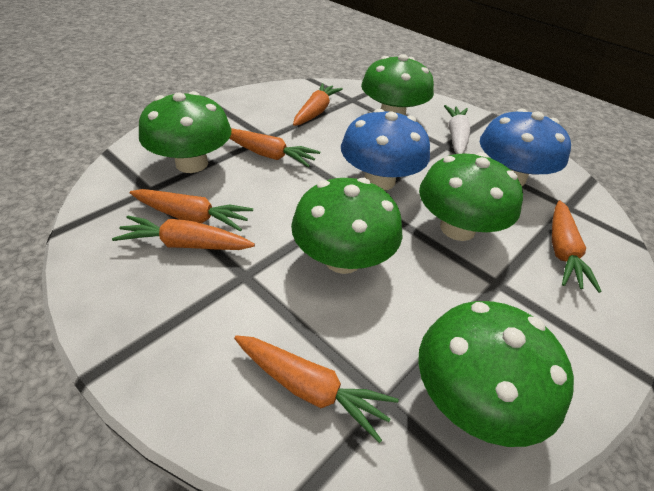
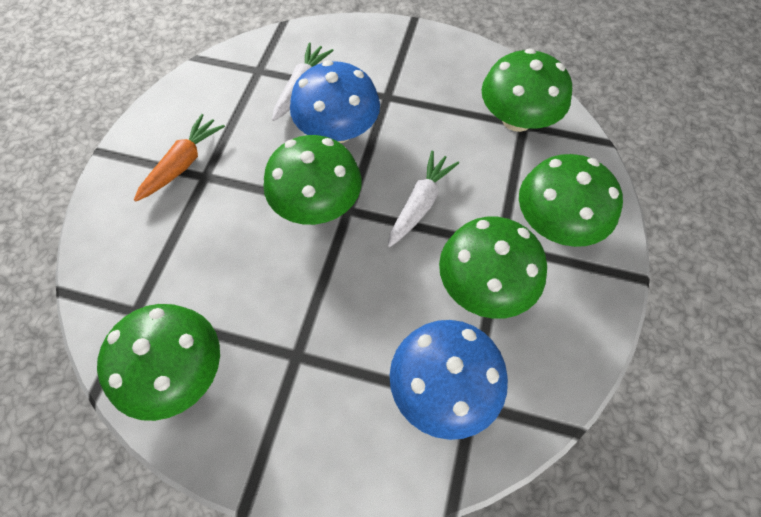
orange carrot: 6 -> 1
white carrot: 1 -> 2

